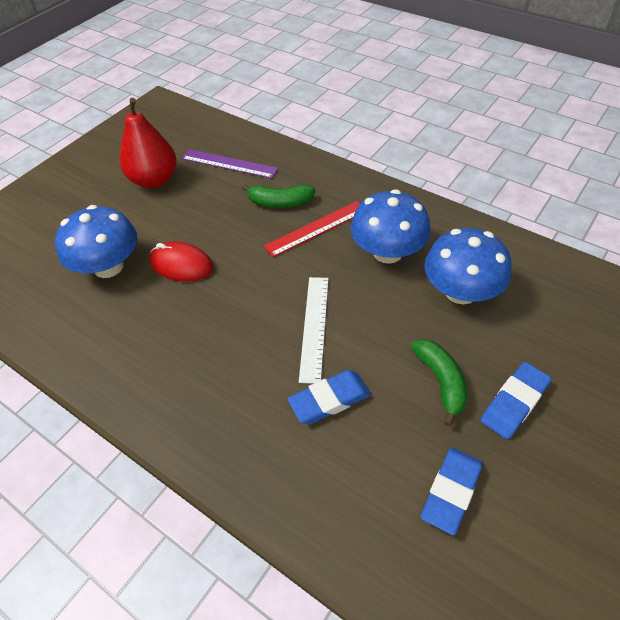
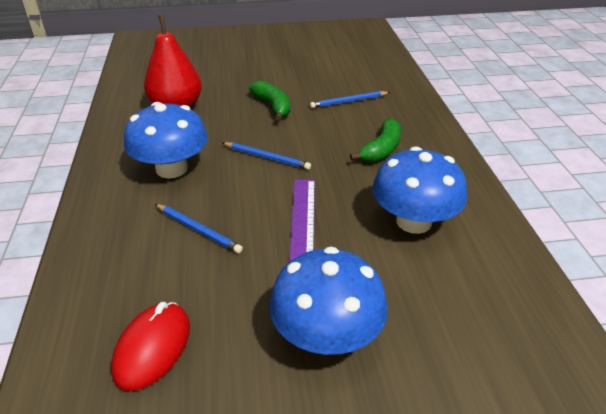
blue eraser: 3 -> 0
blue pencil: 0 -> 3
red ruler: 1 -> 0
white ruler: 1 -> 0

